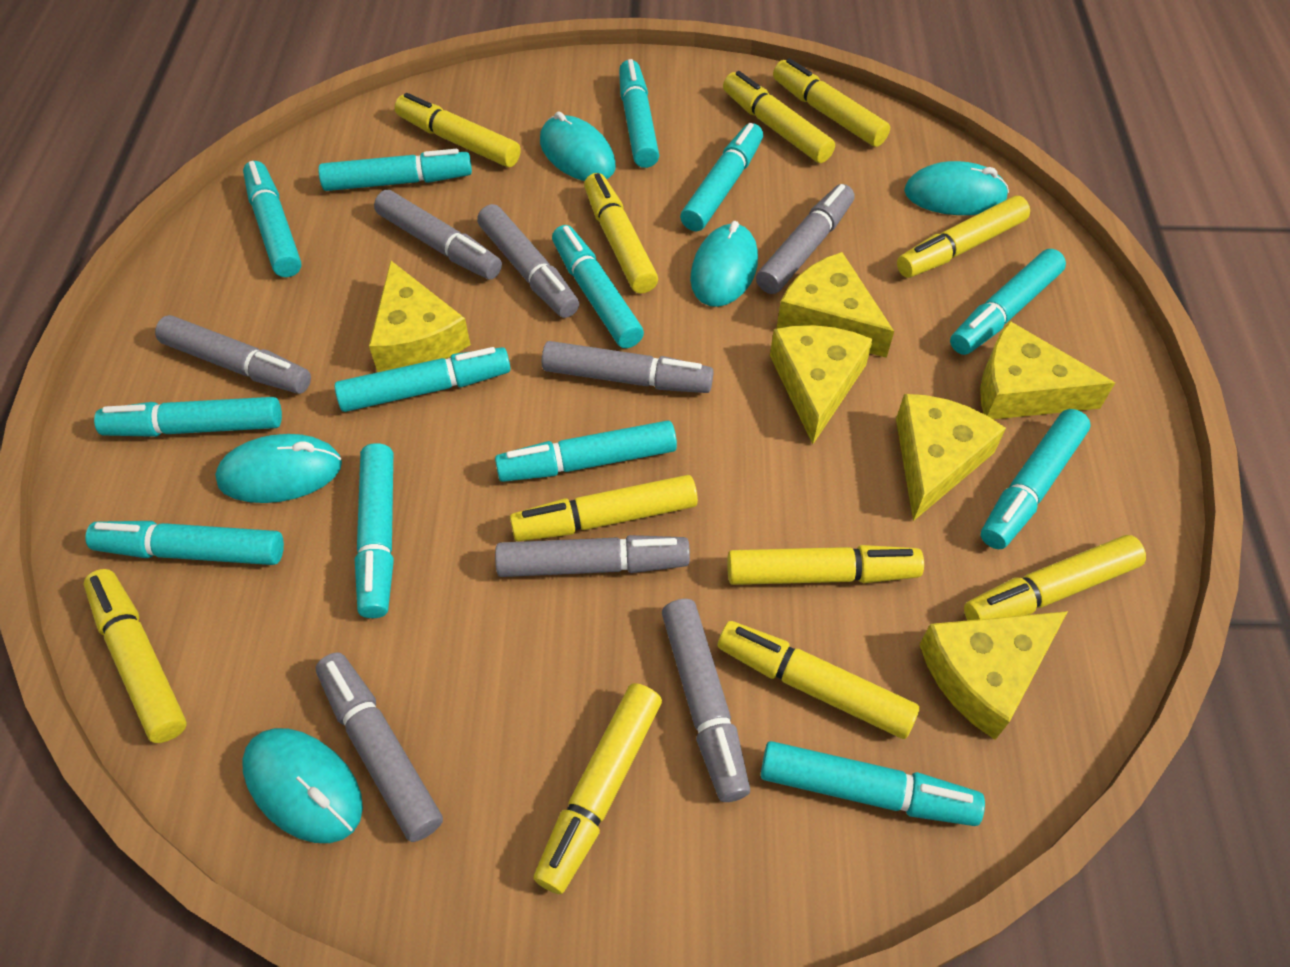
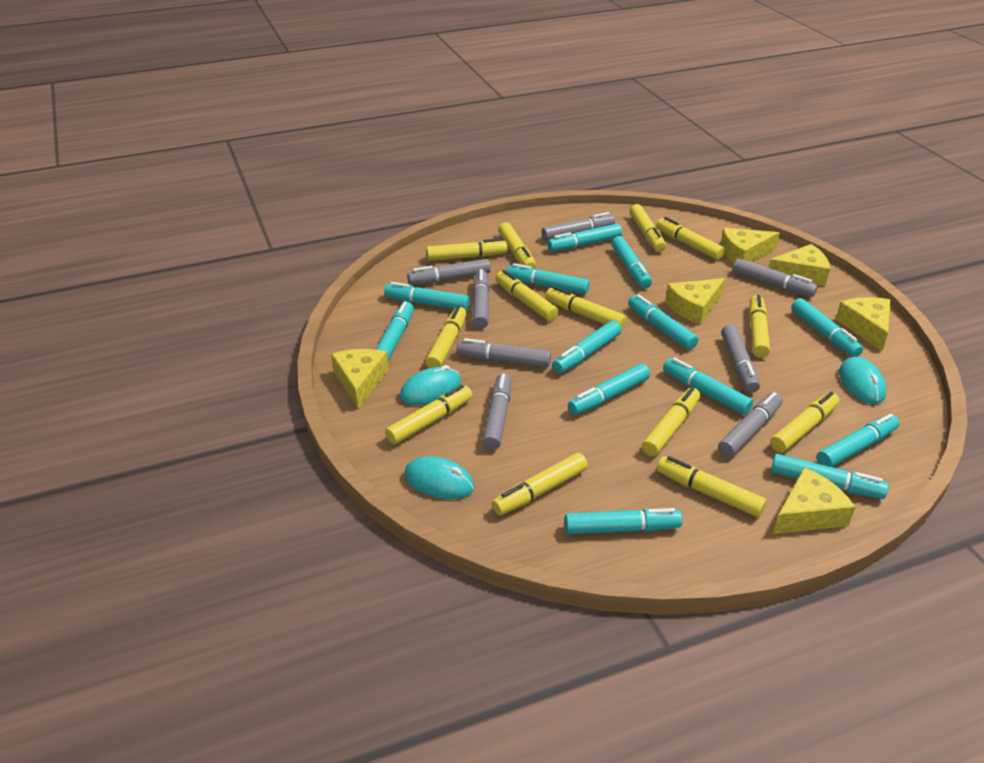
turquoise mouse: 5 -> 3
yellow marker: 11 -> 13

